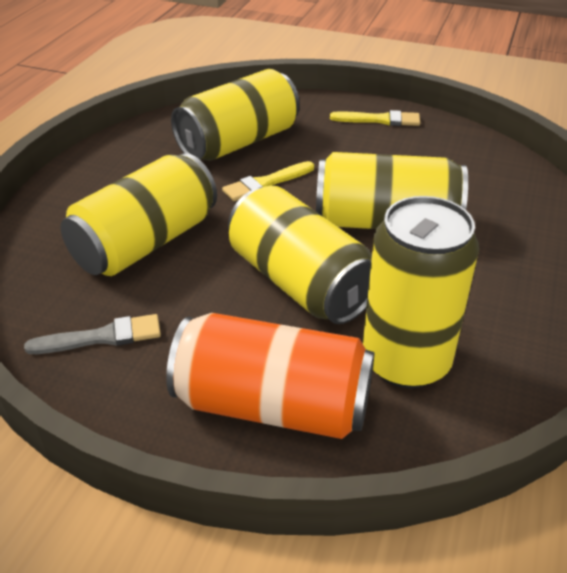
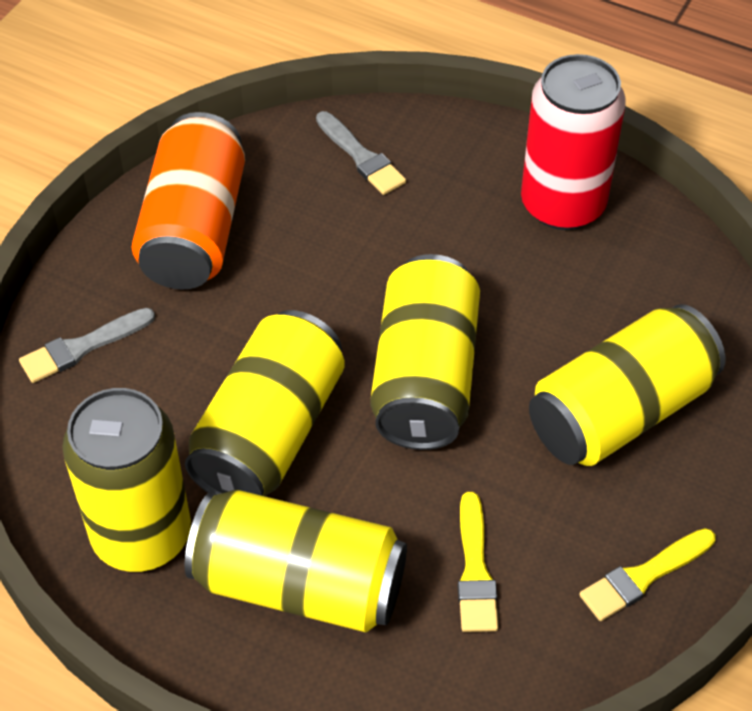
grey brush: 1 -> 2
red can: 0 -> 1

